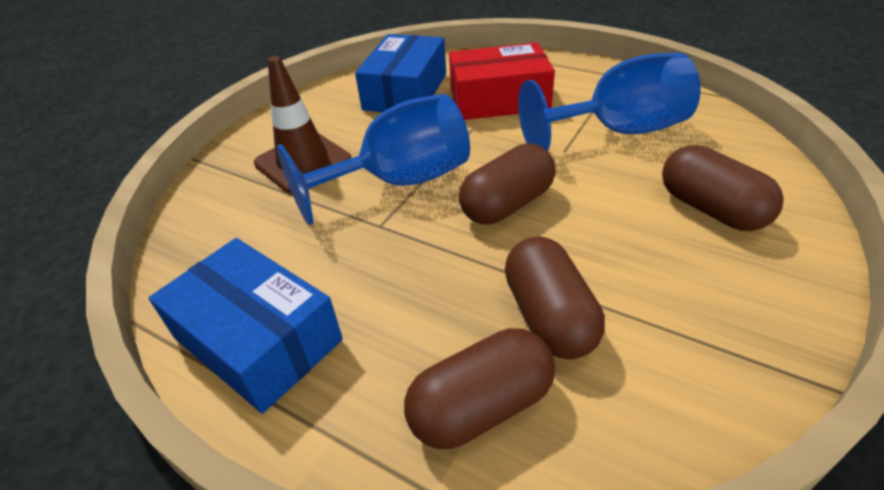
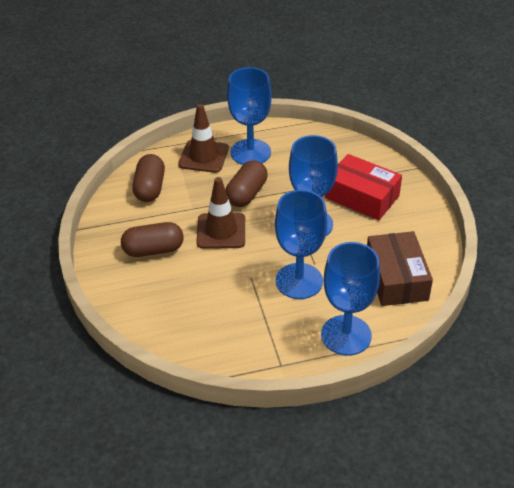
blue box: 2 -> 0
blue goblet: 2 -> 4
brown box: 0 -> 1
brown capsule: 4 -> 3
brown traffic cone: 1 -> 2

